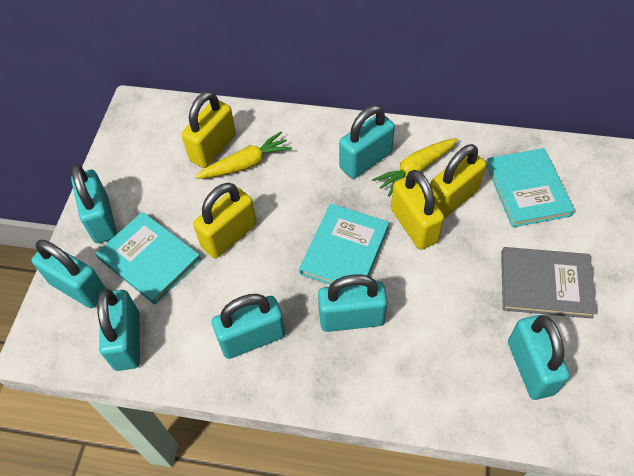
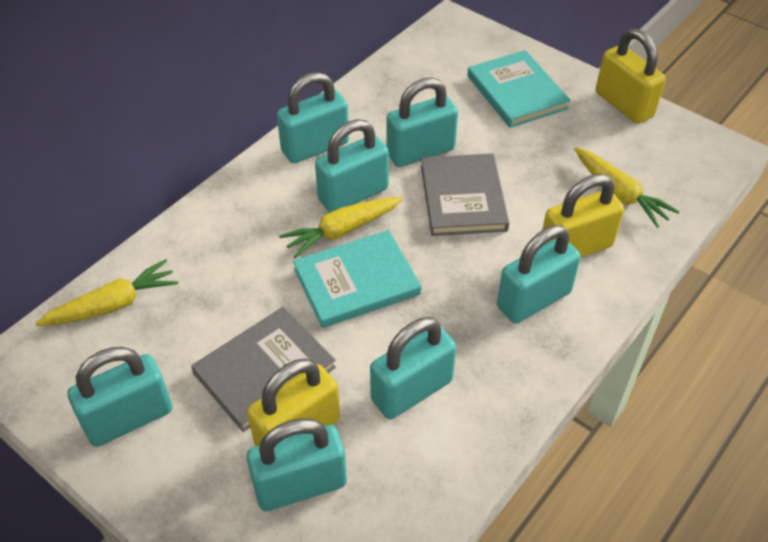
grey book: 1 -> 2
turquoise book: 3 -> 2
yellow carrot: 2 -> 3
yellow padlock: 4 -> 3

